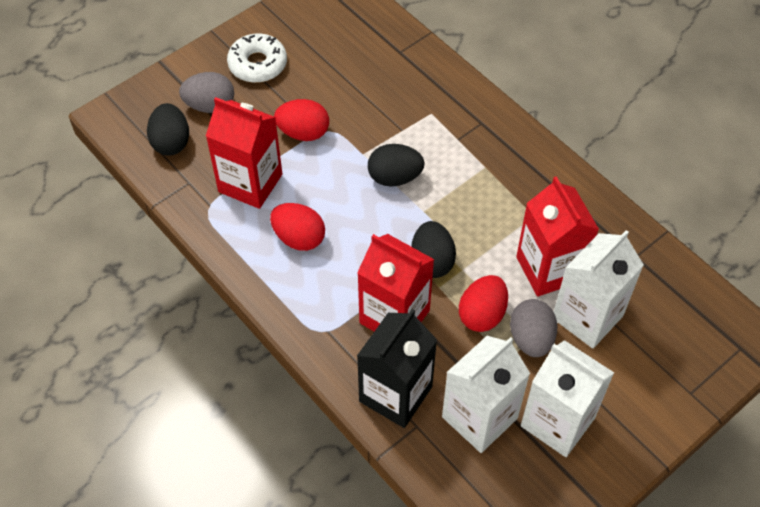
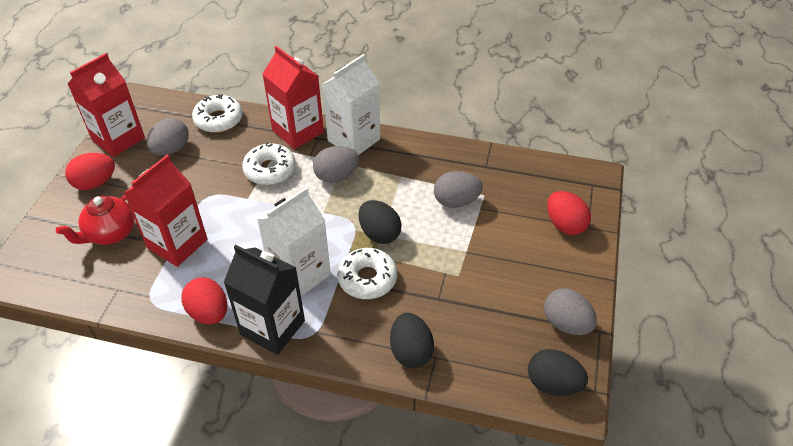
grey egg: 2 -> 4
red teapot: 0 -> 1
white carton: 3 -> 2
white donut: 1 -> 3

